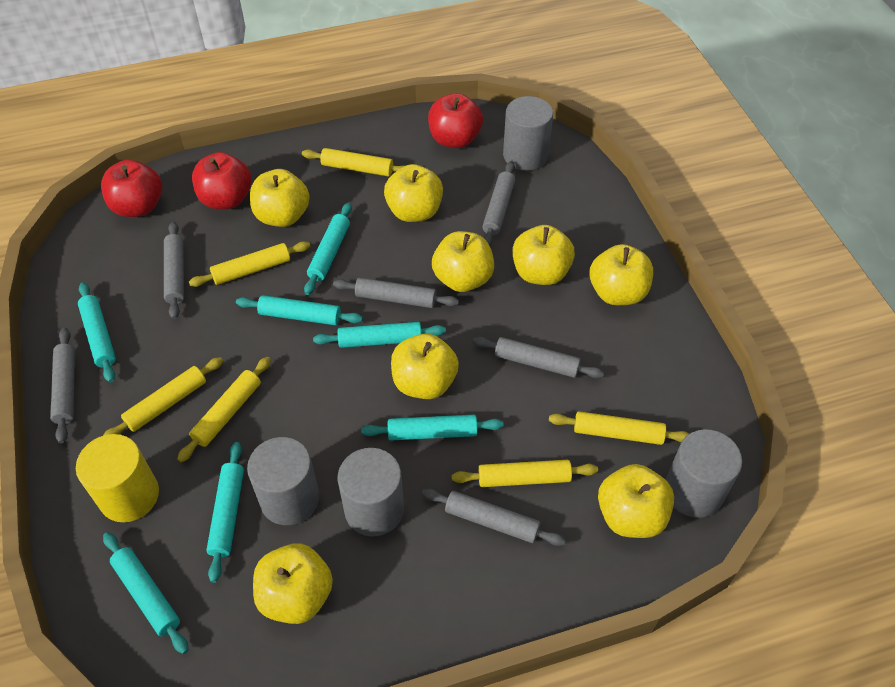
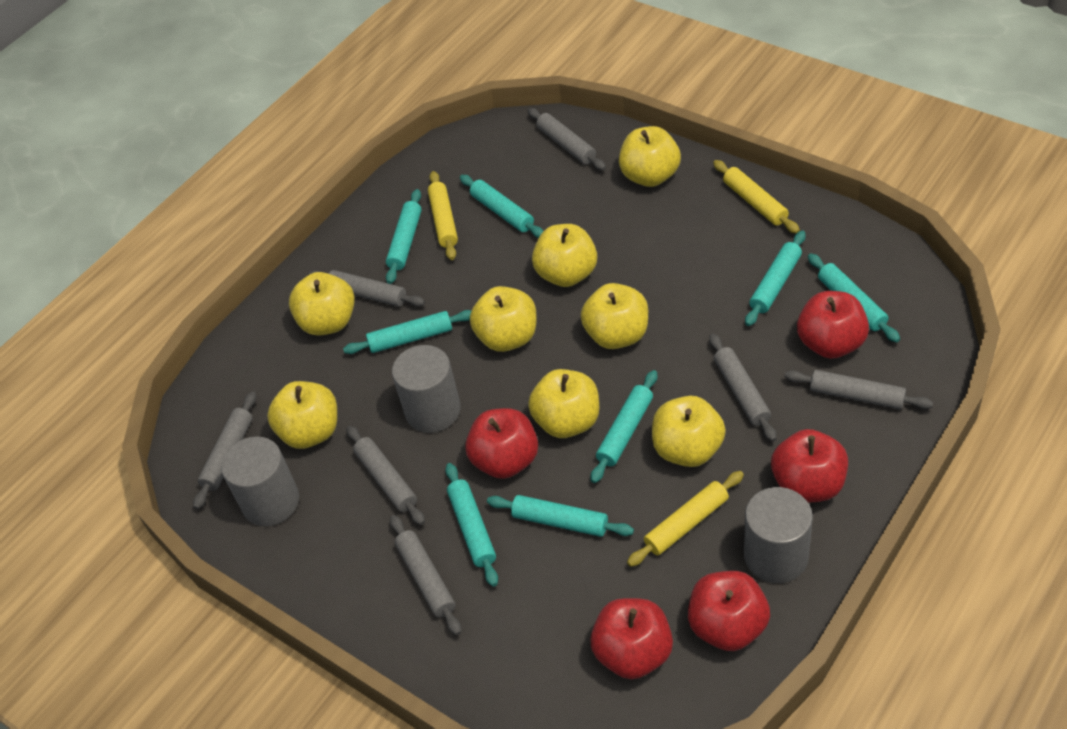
grey cylinder: 4 -> 3
grey rolling pin: 6 -> 7
red apple: 3 -> 5
turquoise rolling pin: 7 -> 8
yellow cylinder: 1 -> 0
yellow rolling pin: 6 -> 3

